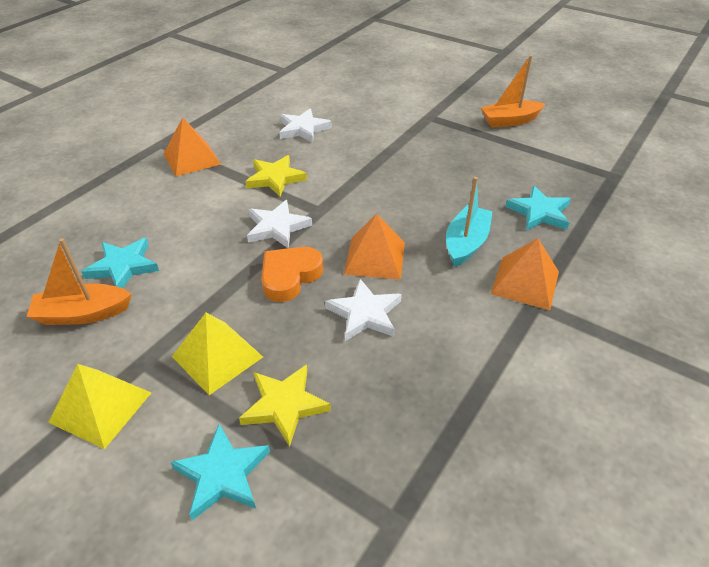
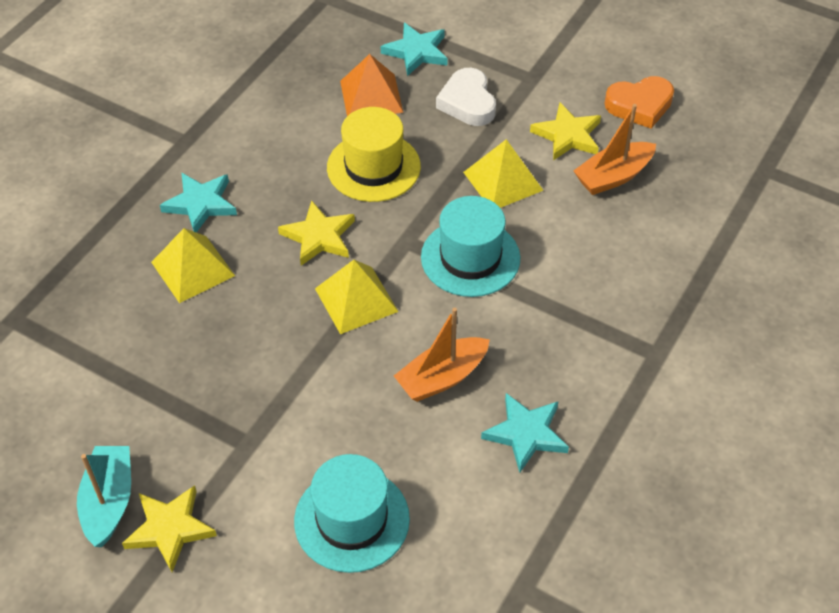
orange pyramid: 3 -> 1
turquoise hat: 0 -> 2
white heart: 0 -> 1
white star: 3 -> 0
yellow hat: 0 -> 1
yellow pyramid: 2 -> 3
yellow star: 2 -> 3

